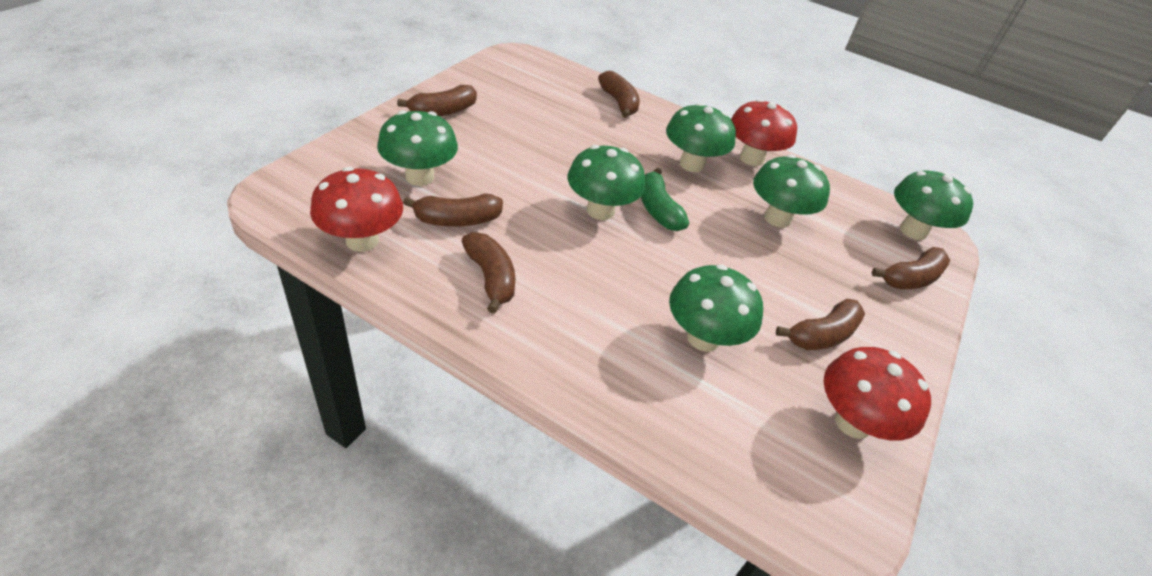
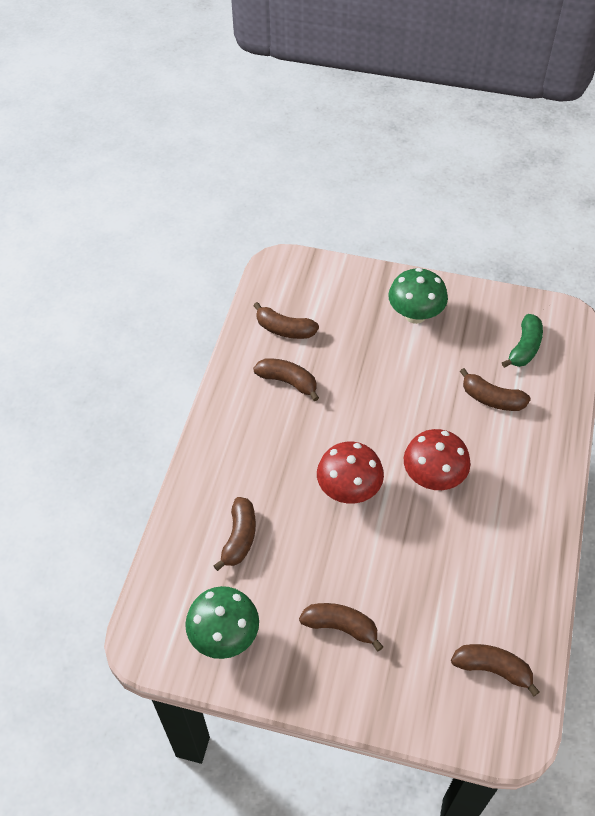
green mushroom: 6 -> 2
red mushroom: 3 -> 2

